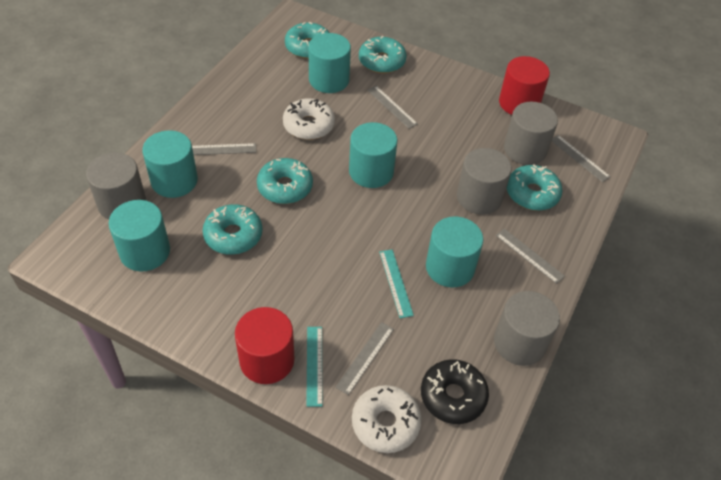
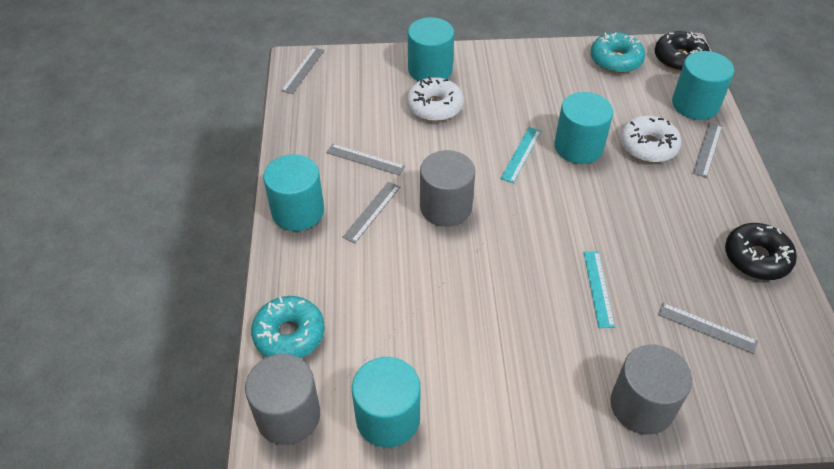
black donut: 1 -> 2
grey cylinder: 4 -> 3
red cylinder: 2 -> 0
turquoise donut: 5 -> 2

